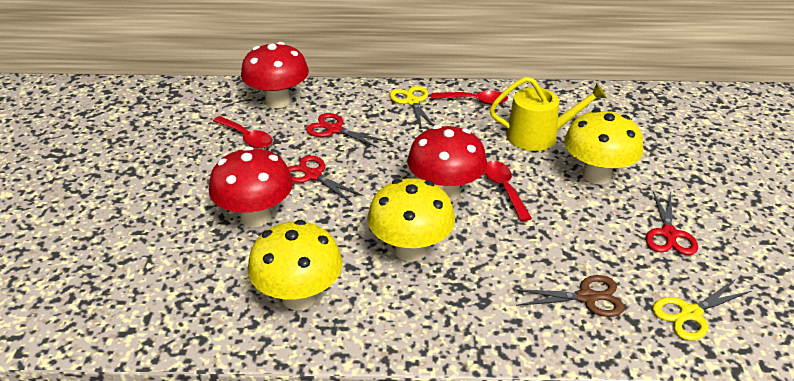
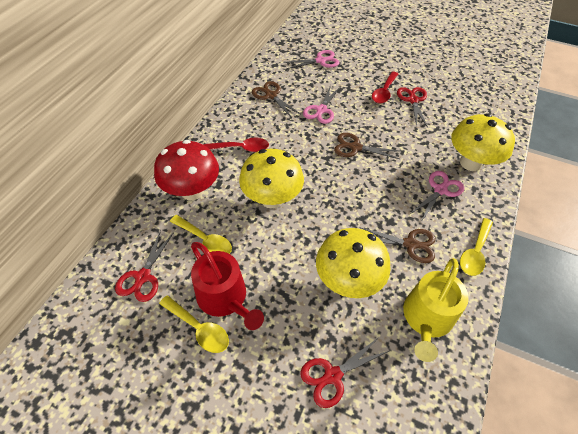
brown scissors: 1 -> 3
pink scissors: 0 -> 3
red mushroom: 3 -> 1
red spoon: 3 -> 2
red watering can: 0 -> 1
yellow scissors: 2 -> 0
yellow spoon: 0 -> 3

